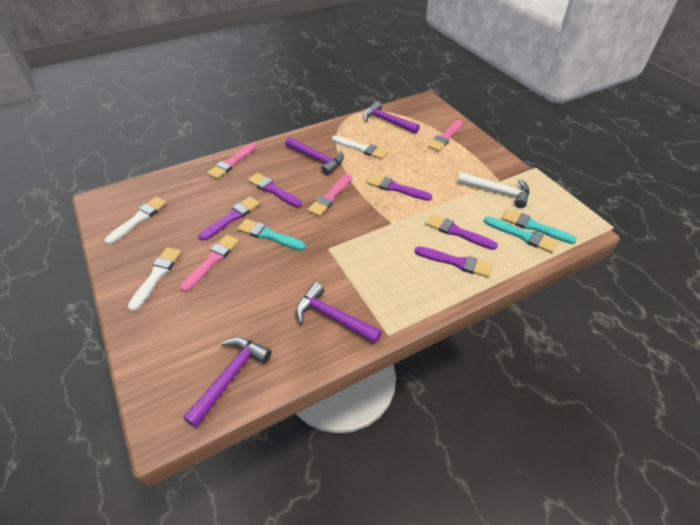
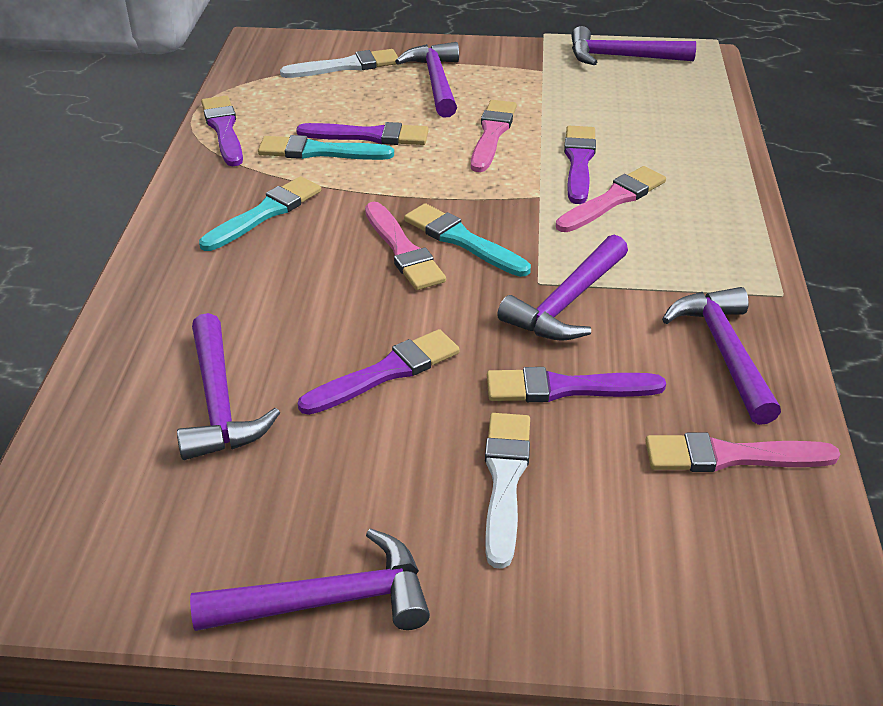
purple hammer: 4 -> 6
white brush: 3 -> 2
white hammer: 1 -> 0

